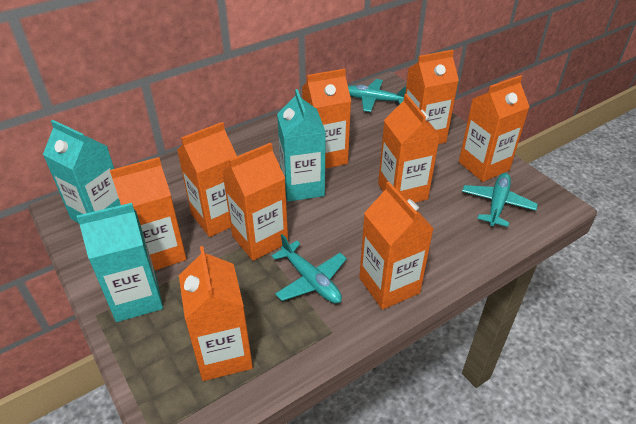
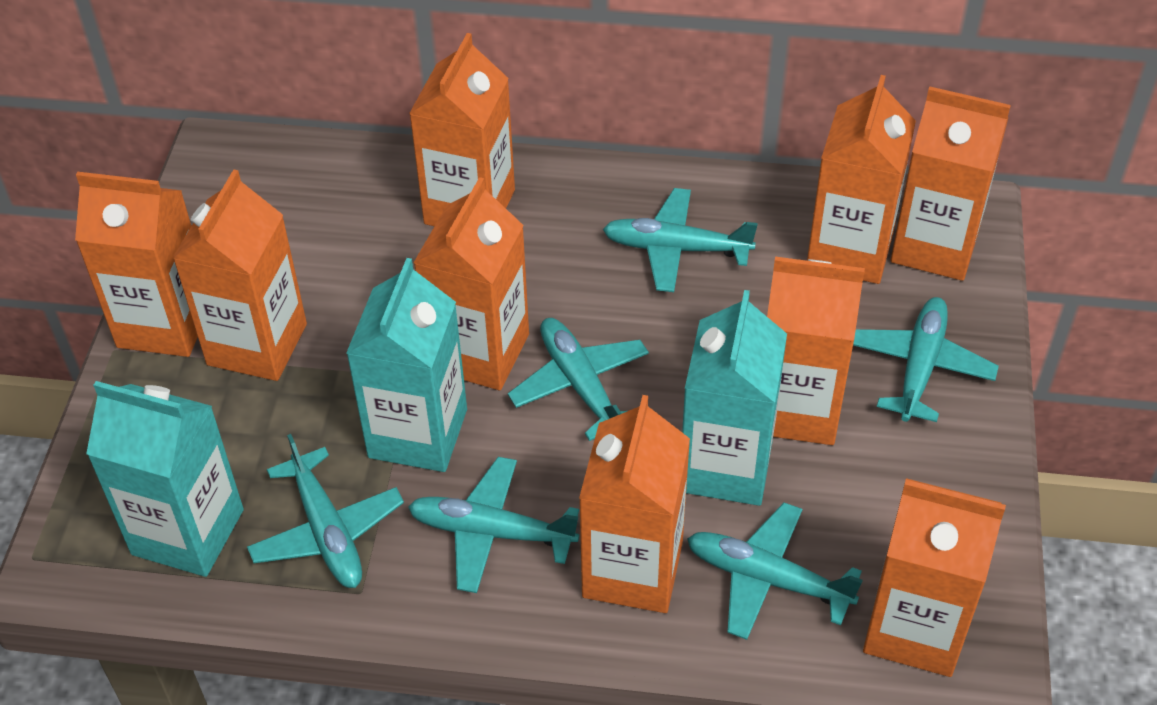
turquoise plane: 3 -> 6

